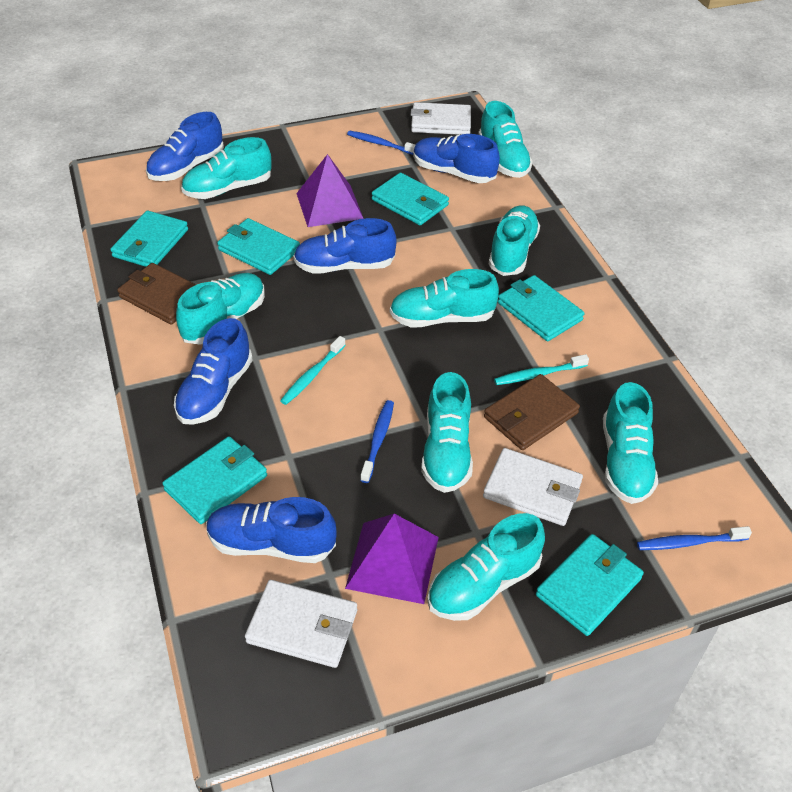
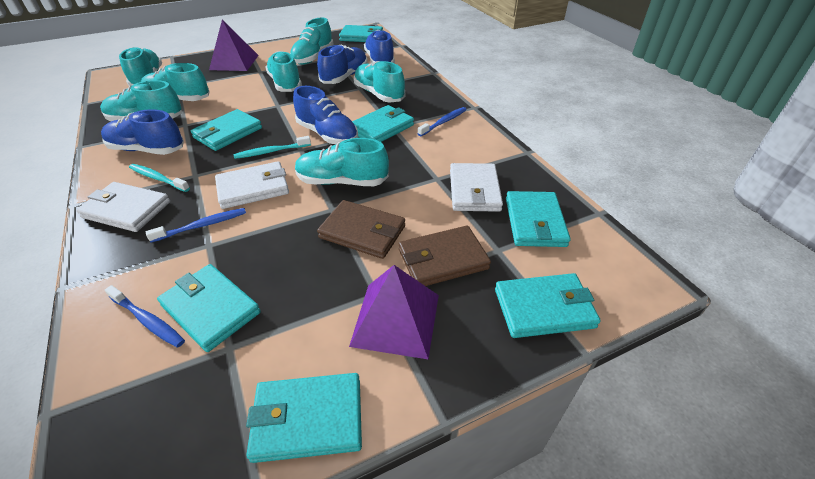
blue shoe: 5 -> 4
turquoise shoe: 8 -> 7
turquoise wallet: 6 -> 7

